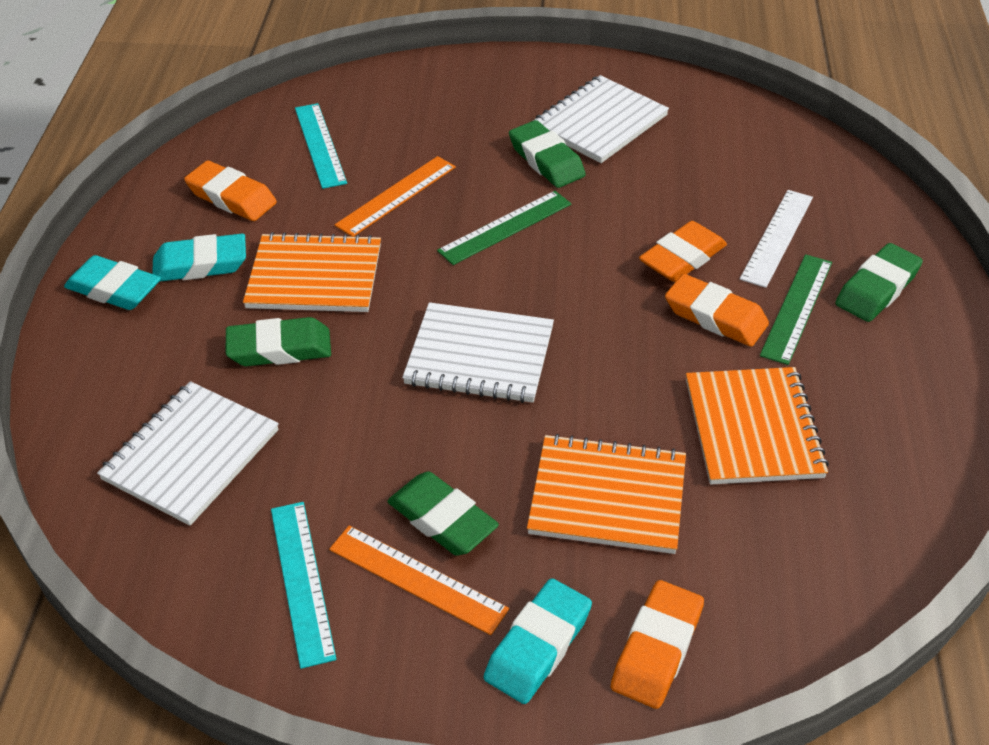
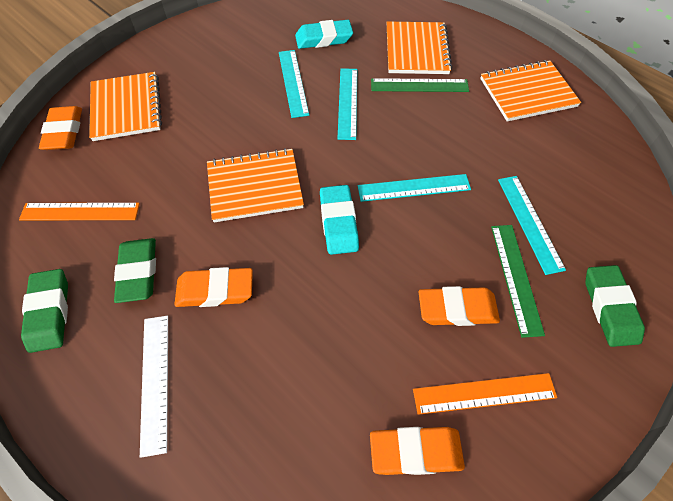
green eraser: 4 -> 3
orange notebook: 3 -> 4
turquoise eraser: 3 -> 2
turquoise ruler: 2 -> 4
white notebook: 3 -> 0

